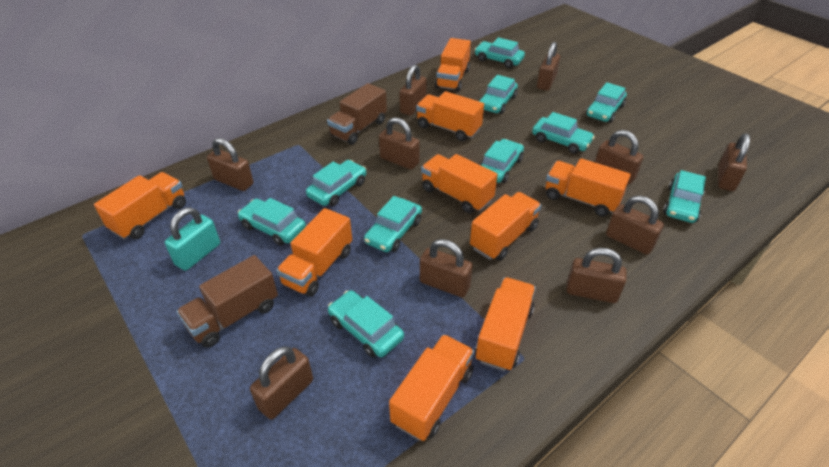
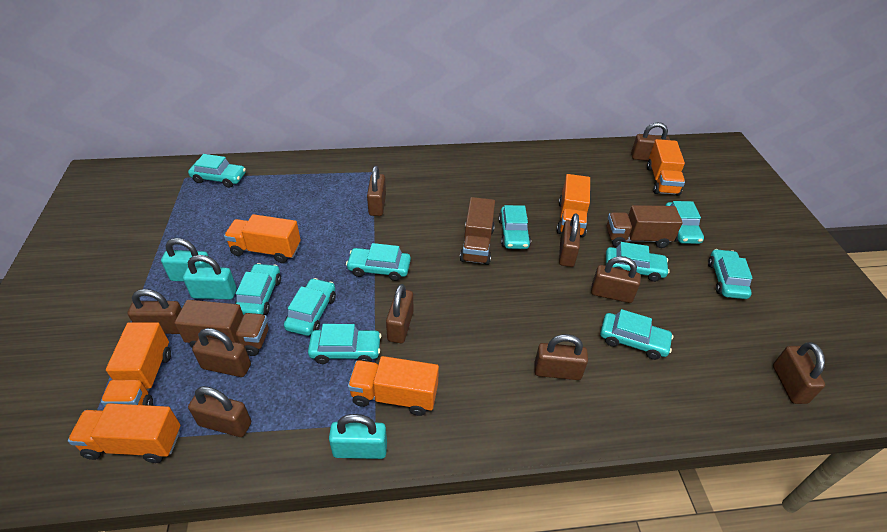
brown truck: 2 -> 3
orange truck: 9 -> 6
turquoise padlock: 1 -> 3

